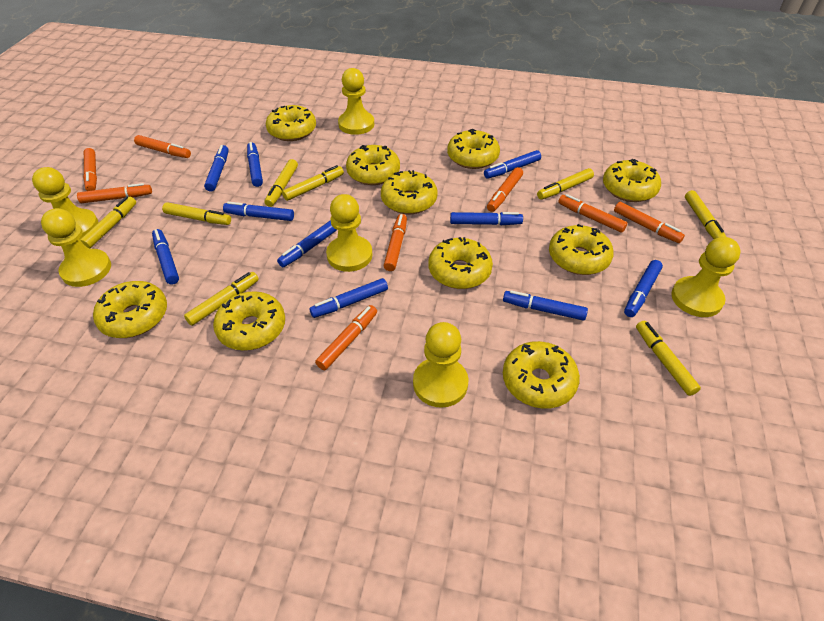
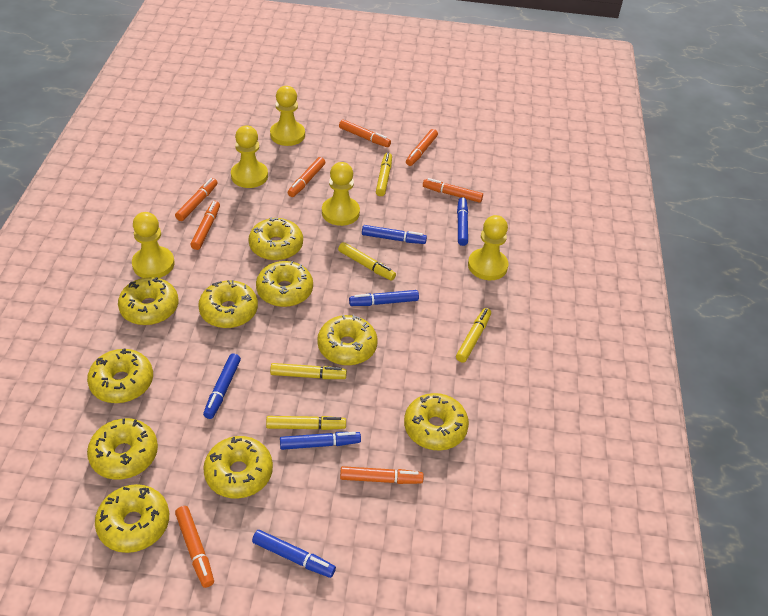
blue marker: 10 -> 6
yellow marker: 8 -> 5
yellow pawn: 6 -> 5

